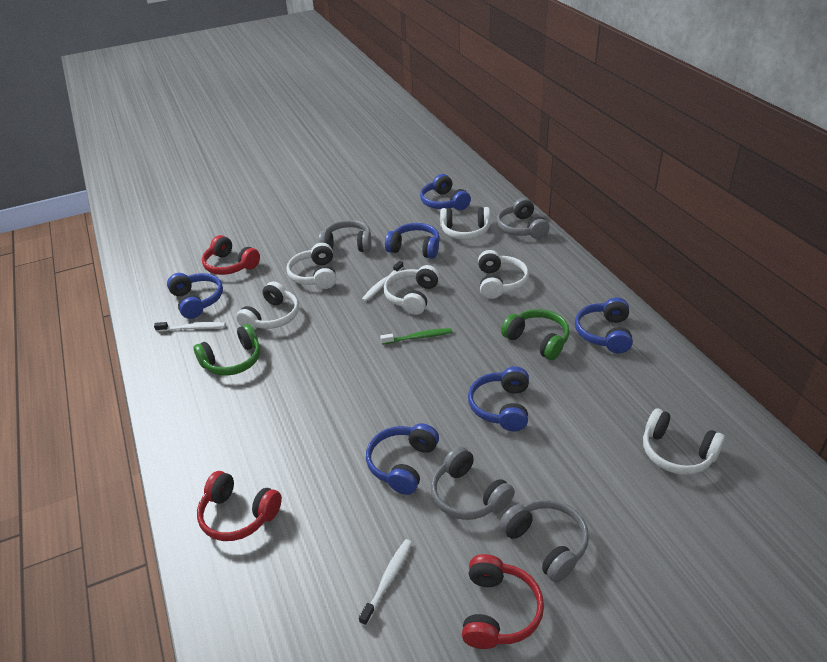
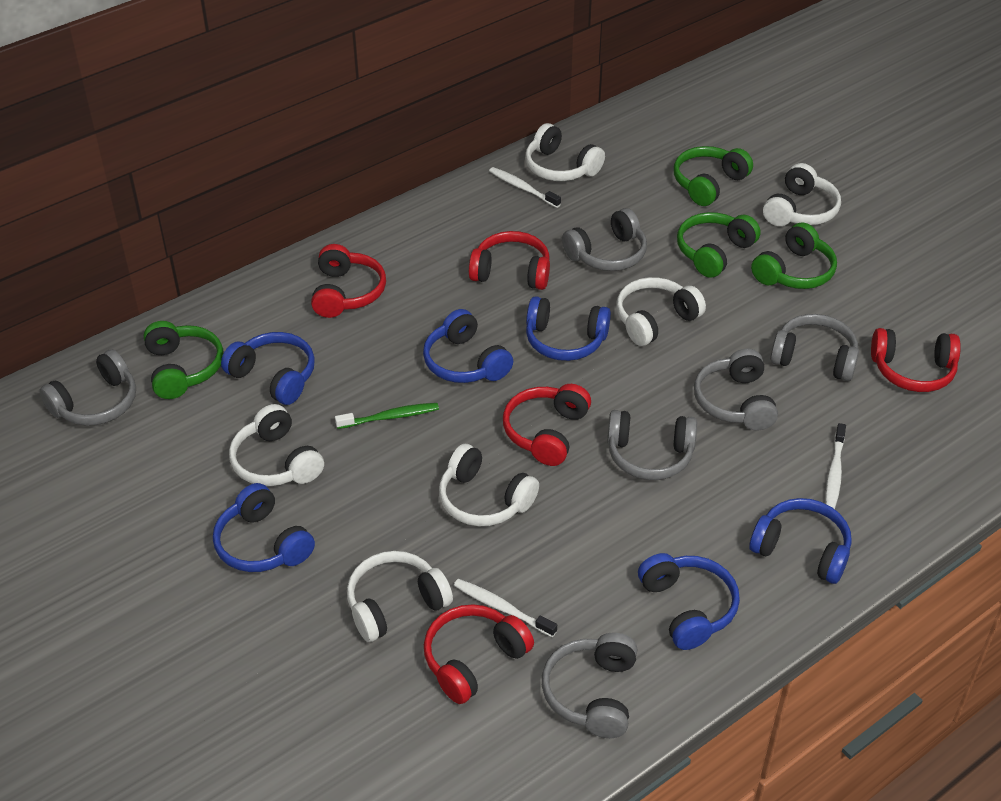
green headphones: 2 -> 4
grey headphones: 4 -> 6
red headphones: 3 -> 5

